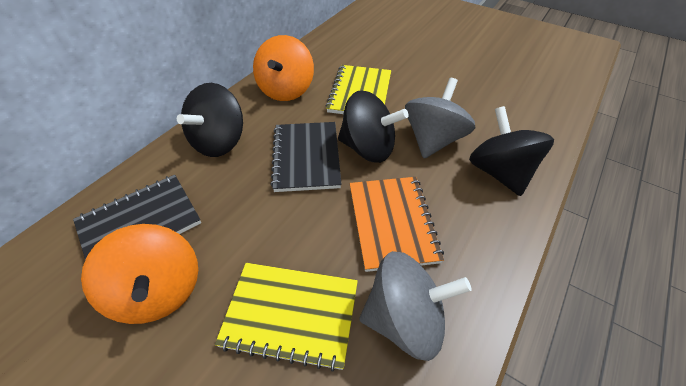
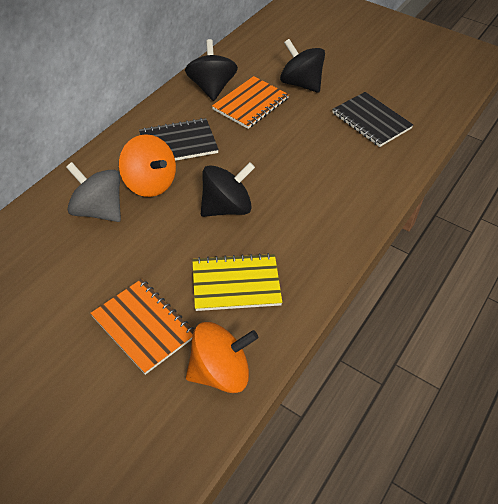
grey spinning top: 2 -> 1
orange notebook: 1 -> 2
yellow notebook: 2 -> 1

